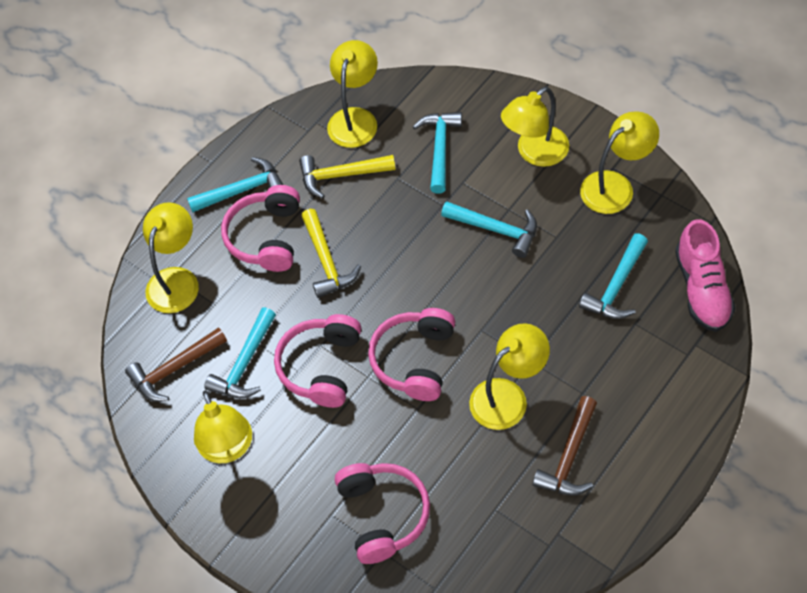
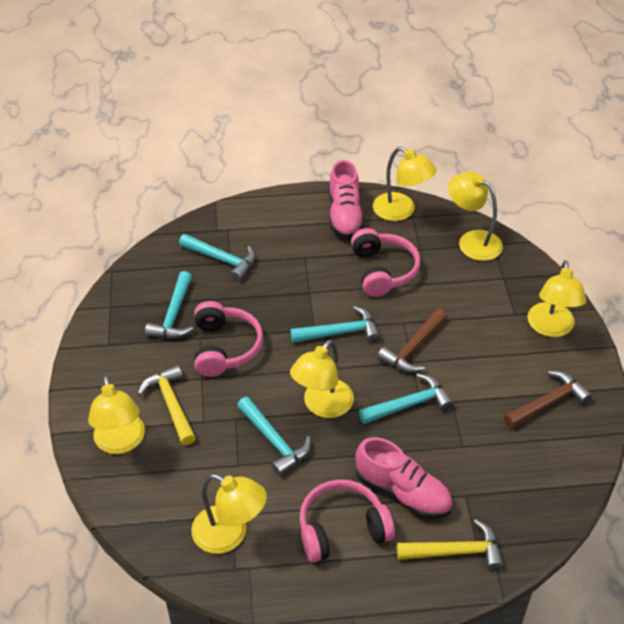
pink headphones: 4 -> 3
pink shoe: 1 -> 2

